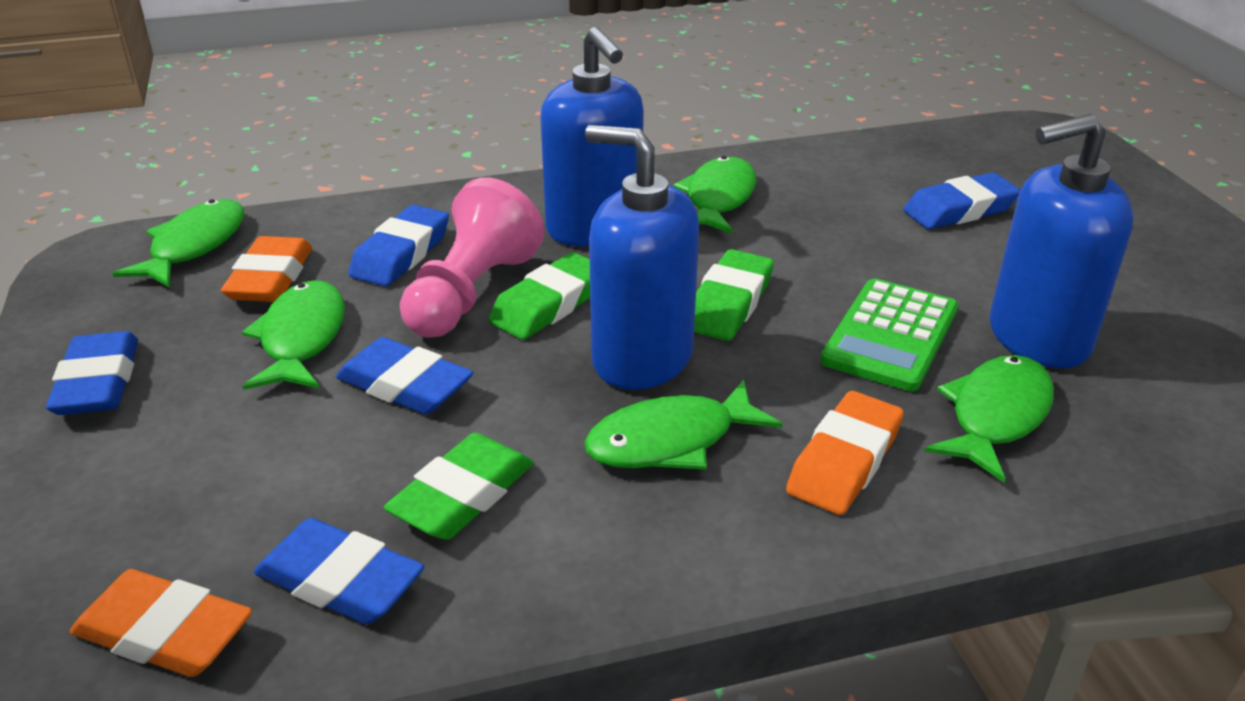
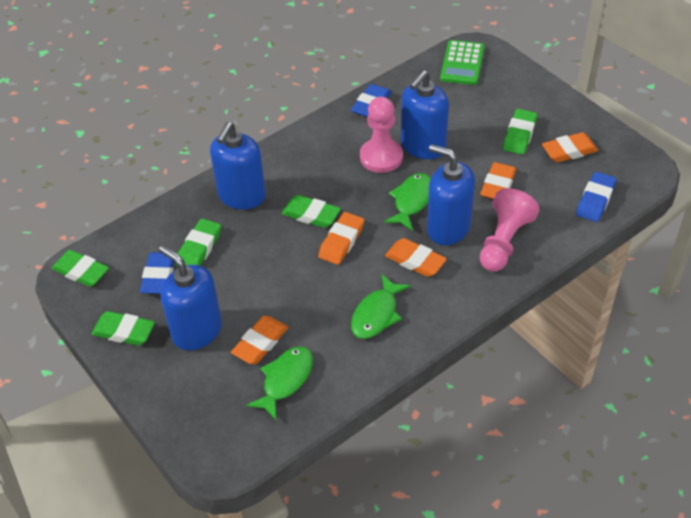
blue eraser: 5 -> 3
blue soap dispenser: 3 -> 4
green eraser: 3 -> 5
green fish: 5 -> 3
orange eraser: 3 -> 5
pink pawn: 1 -> 2

